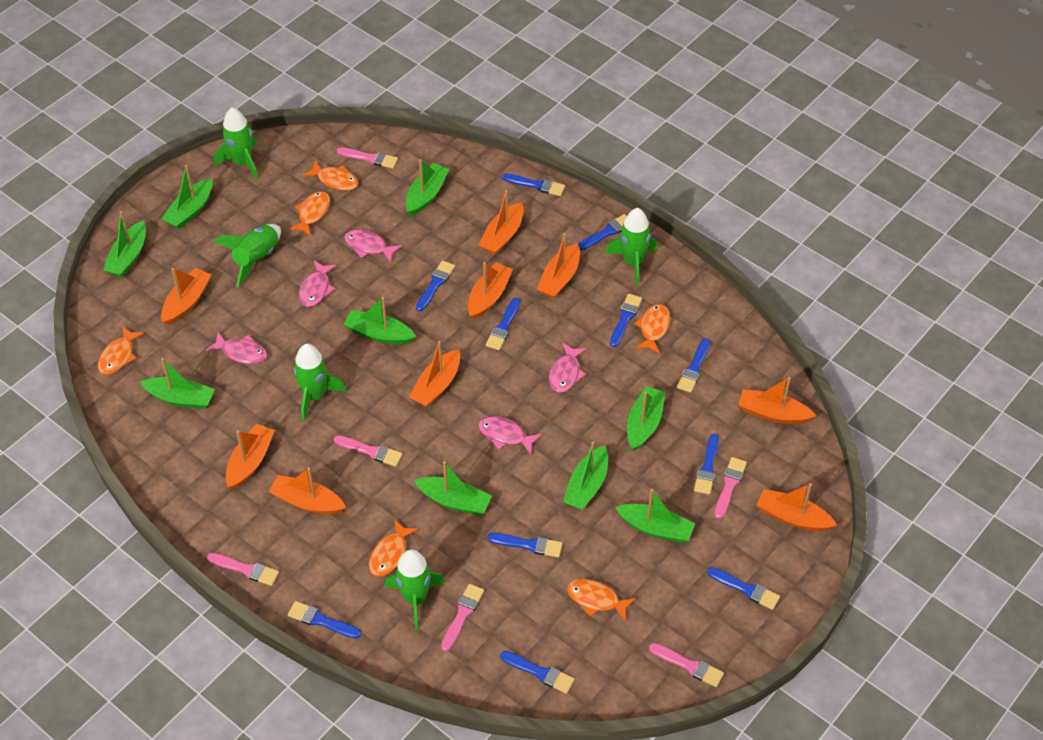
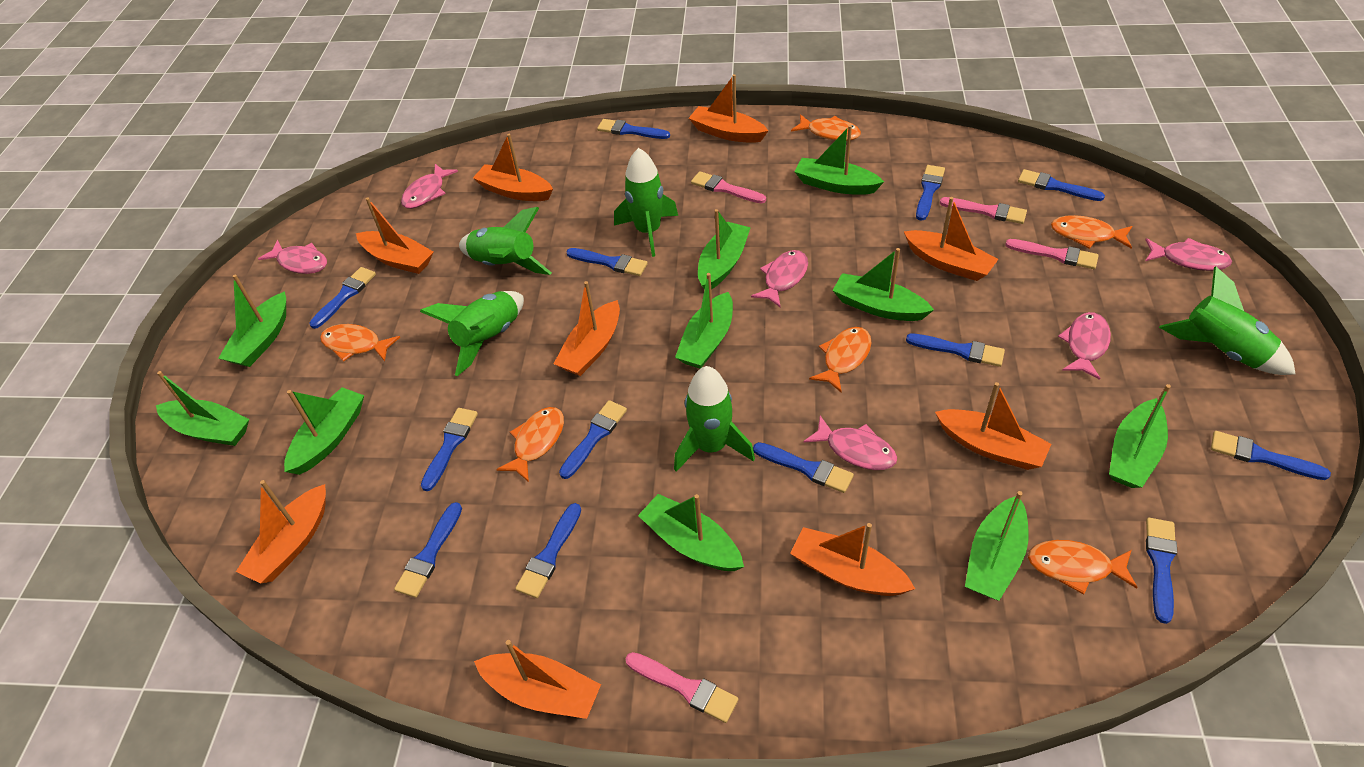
blue brush: 11 -> 13
green boat: 9 -> 10
pink brush: 6 -> 4
pink fish: 5 -> 6

